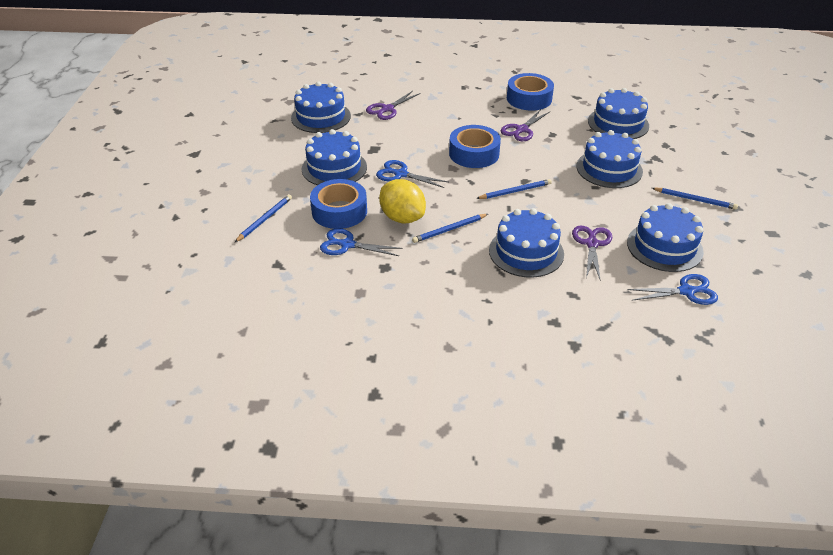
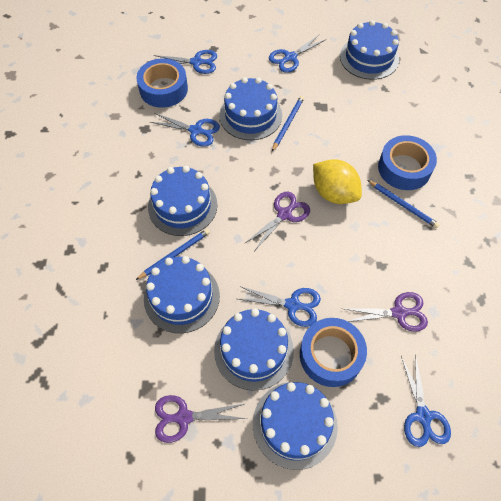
blue pencil: 4 -> 3
blue scissors: 3 -> 5

